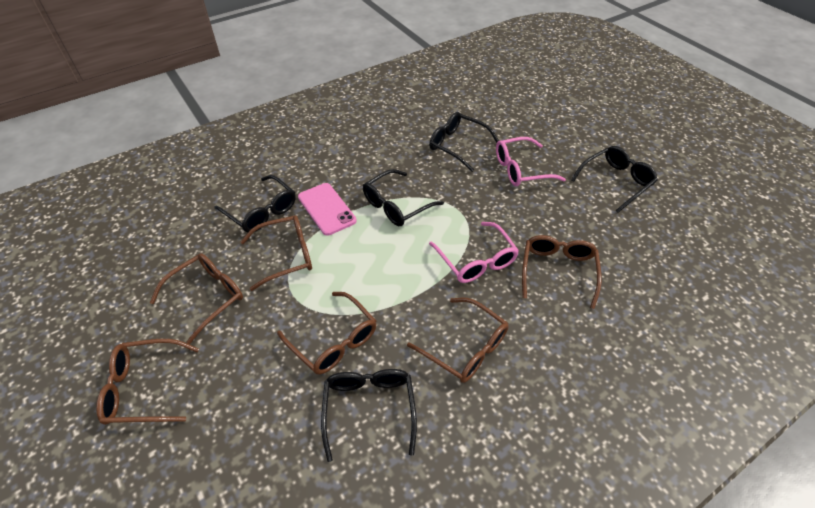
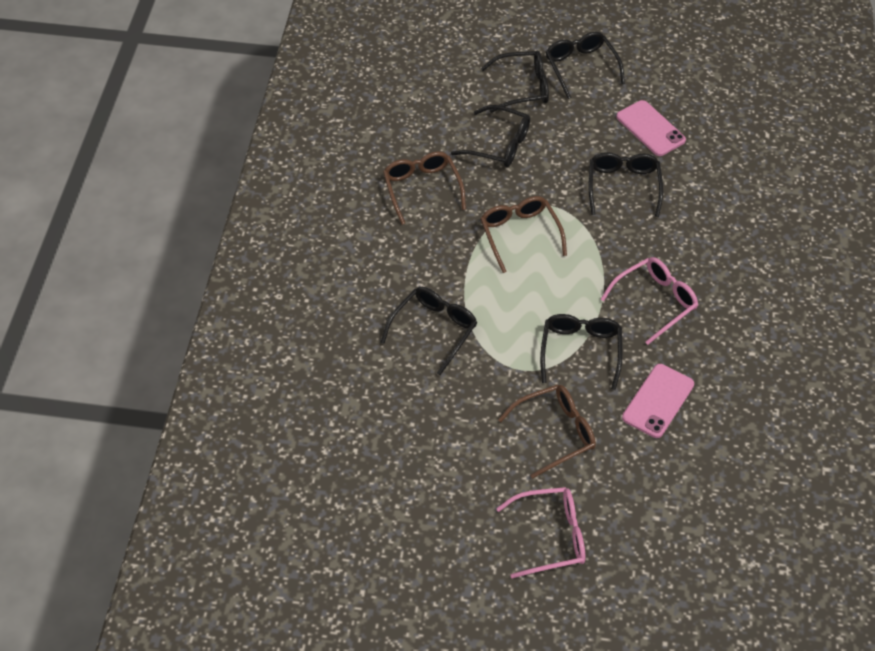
black glasses: 5 -> 6
brown glasses: 6 -> 3
pink phone: 1 -> 2

